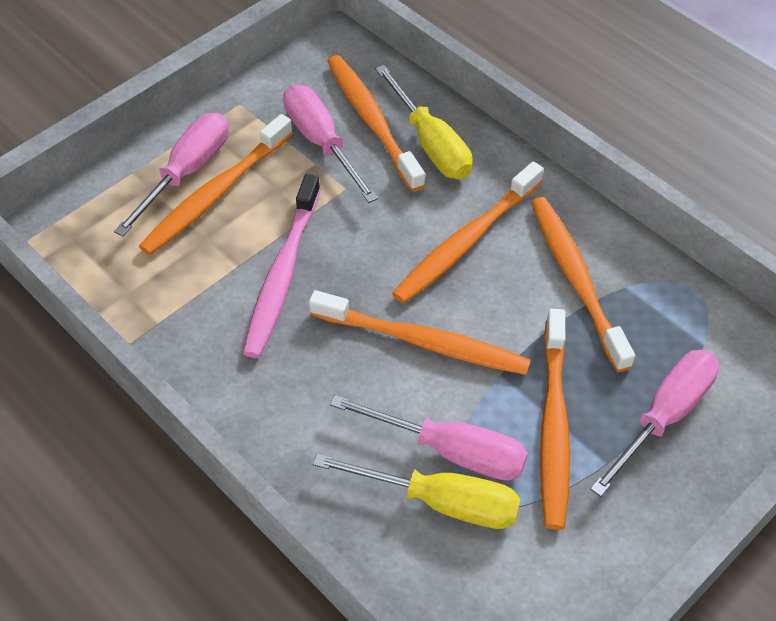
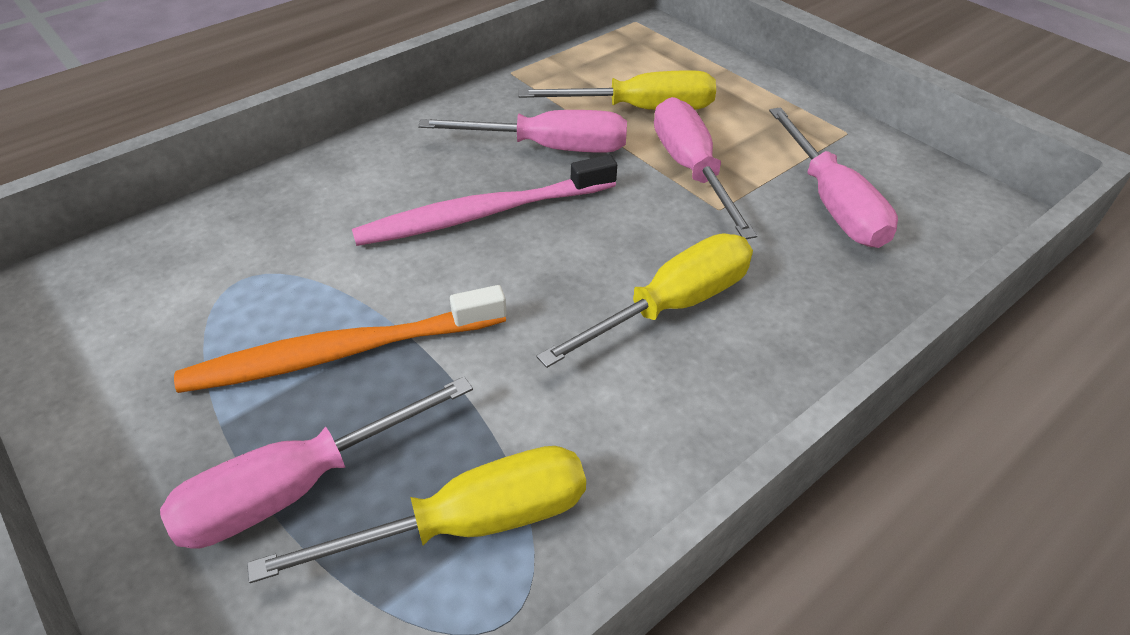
orange toothbrush: 6 -> 1
yellow screwdriver: 2 -> 3

